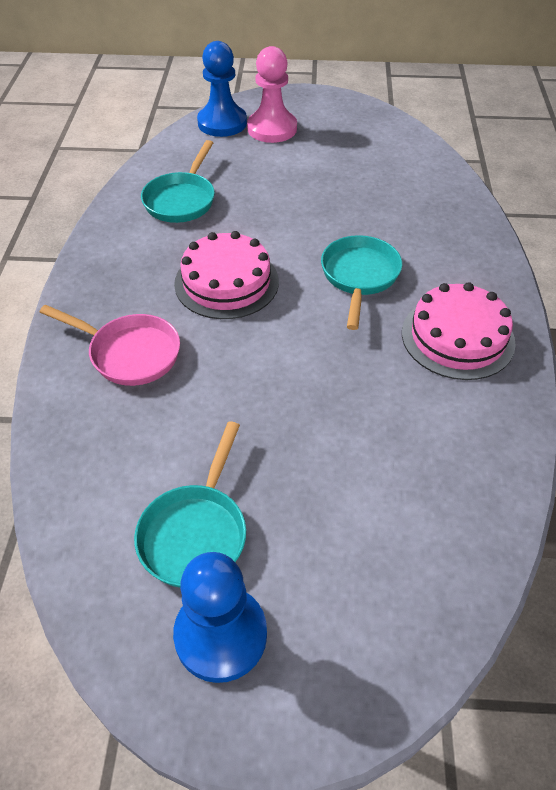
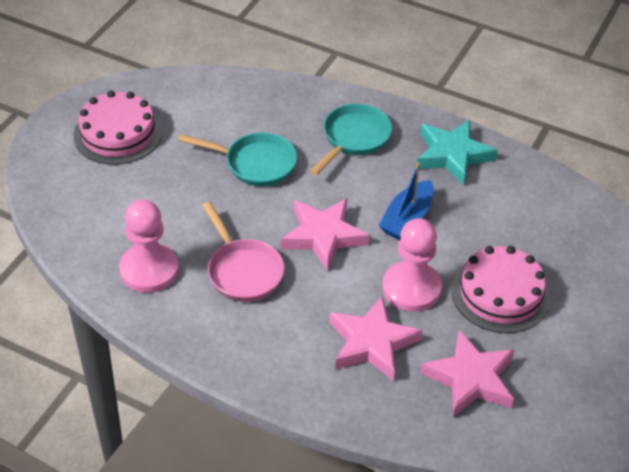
blue boat: 0 -> 1
blue pawn: 2 -> 0
pink pawn: 1 -> 2
pink star: 0 -> 3
turquoise pan: 3 -> 2
turquoise star: 0 -> 1

